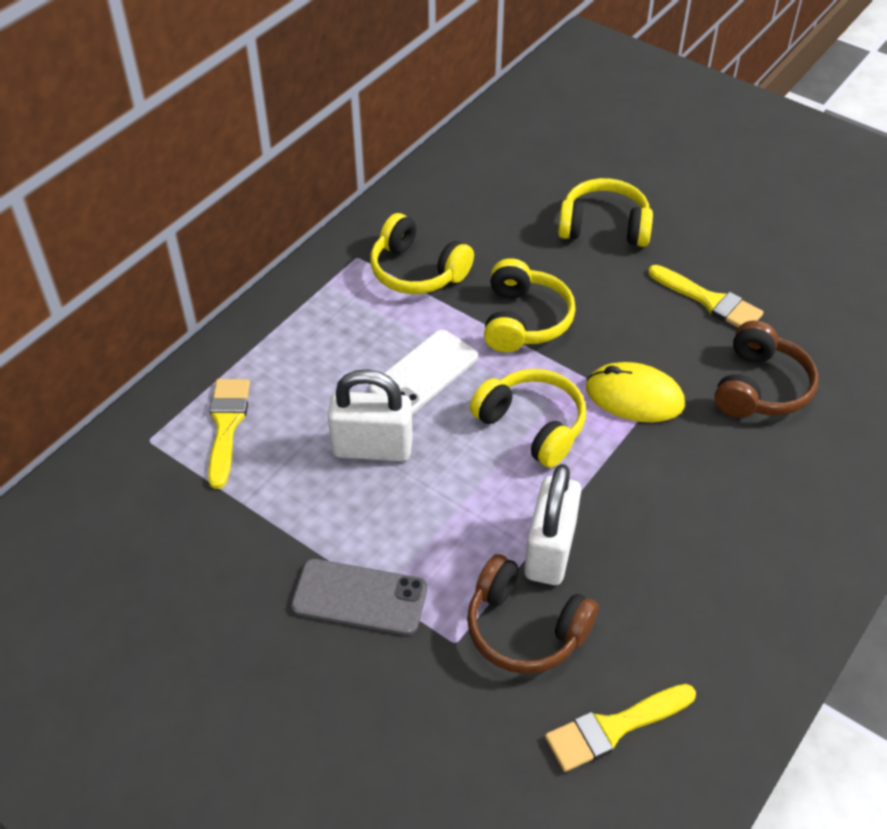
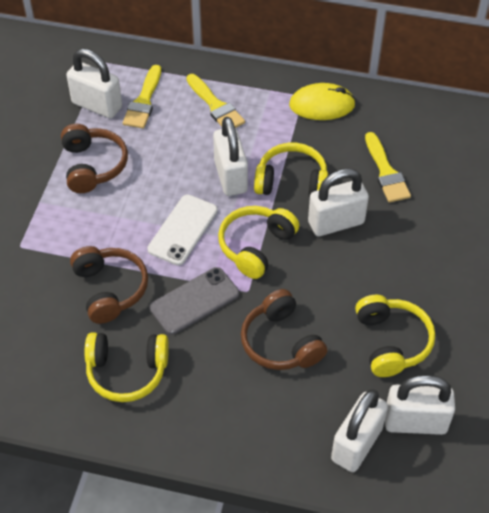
brown headphones: 2 -> 3
white padlock: 2 -> 5

